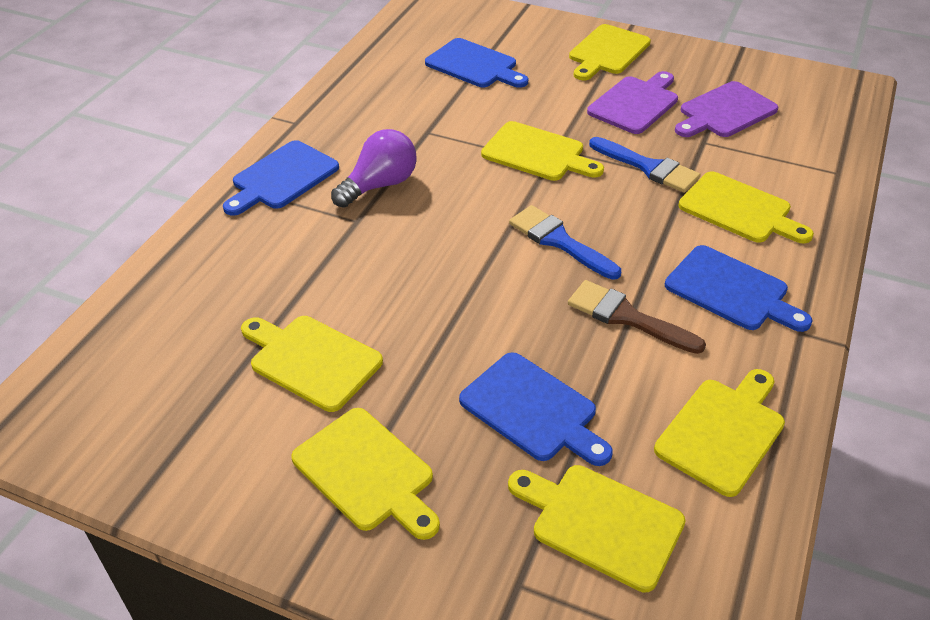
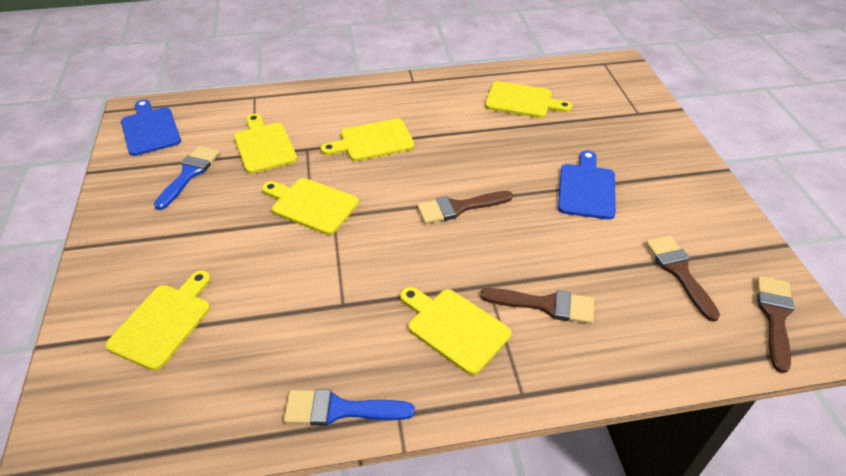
blue cutting board: 4 -> 2
brown brush: 1 -> 4
purple cutting board: 2 -> 0
purple light bulb: 1 -> 0
yellow cutting board: 7 -> 6

